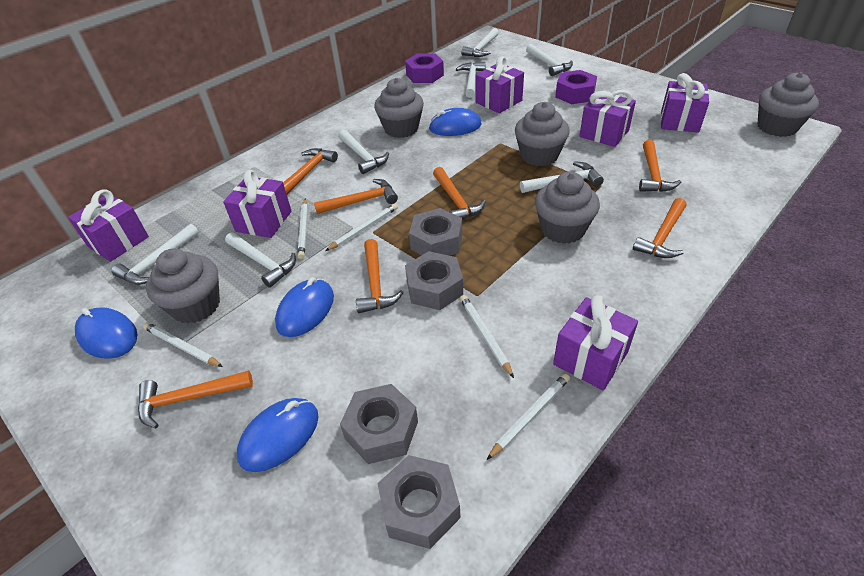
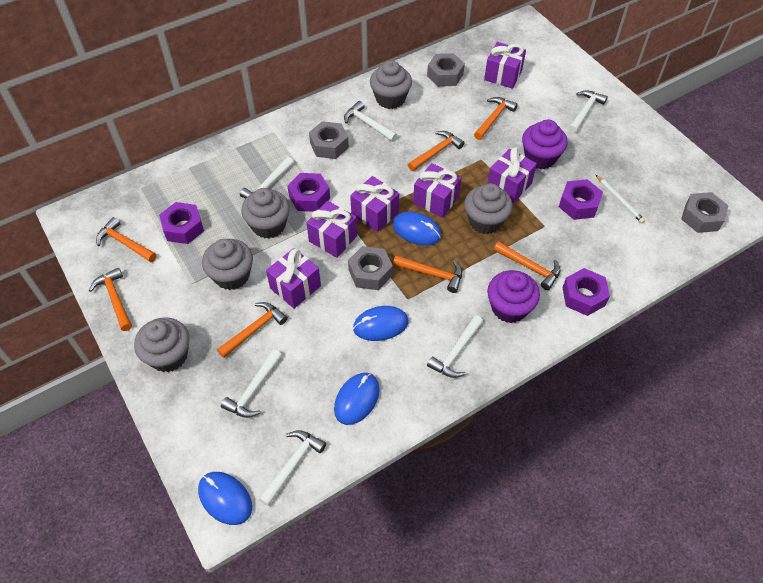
purple cupcake: 0 -> 2
purple nut: 2 -> 4
white hammer: 7 -> 6
white pencil: 5 -> 1

